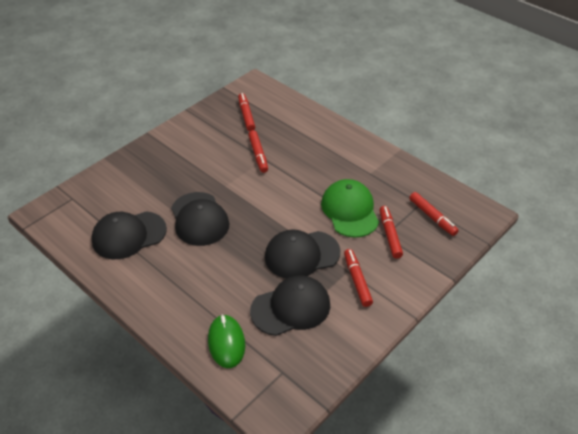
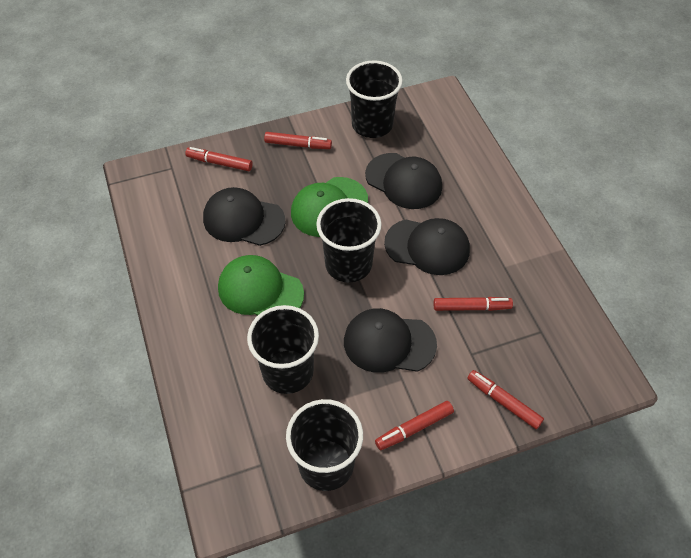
black cup: 0 -> 4
green cap: 1 -> 2
green mouse: 1 -> 0

